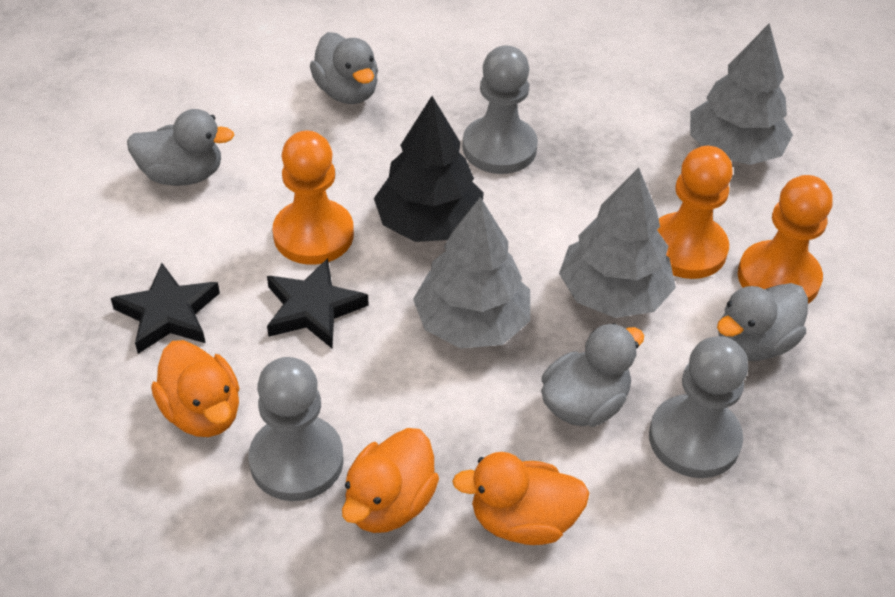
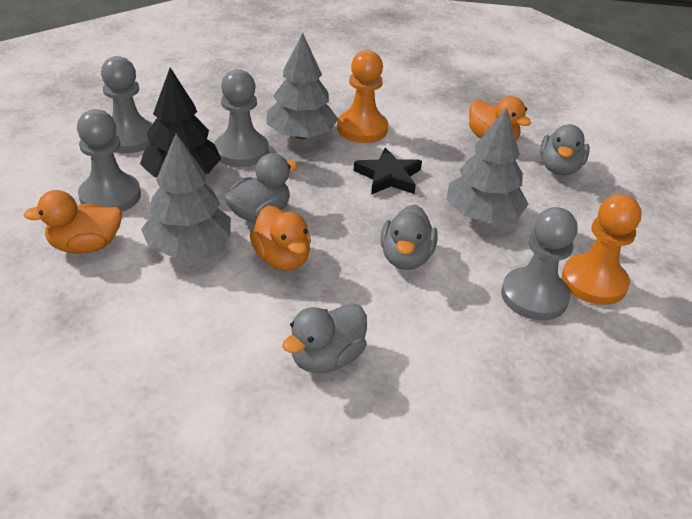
black star: 2 -> 1
grey pawn: 3 -> 4
orange pawn: 3 -> 2

